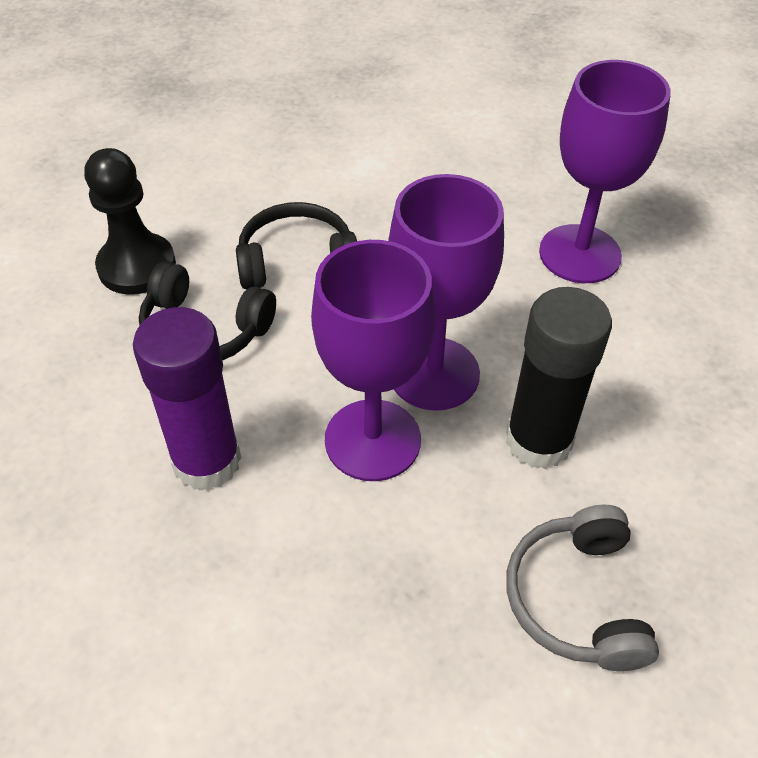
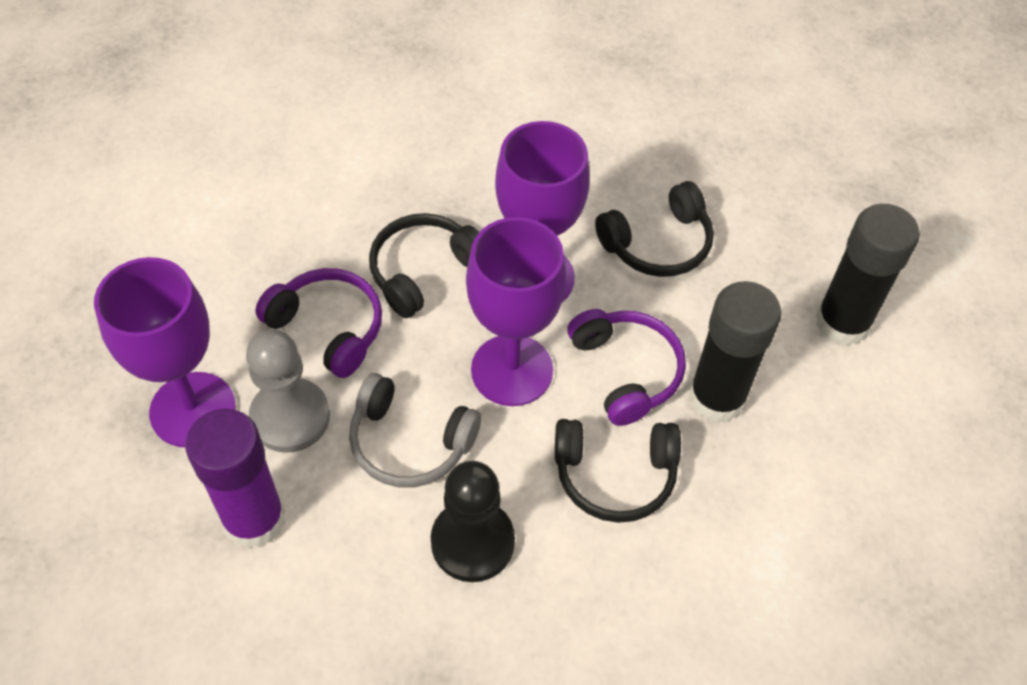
black glue stick: 1 -> 2
black headphones: 2 -> 3
grey pawn: 0 -> 1
purple headphones: 0 -> 2

